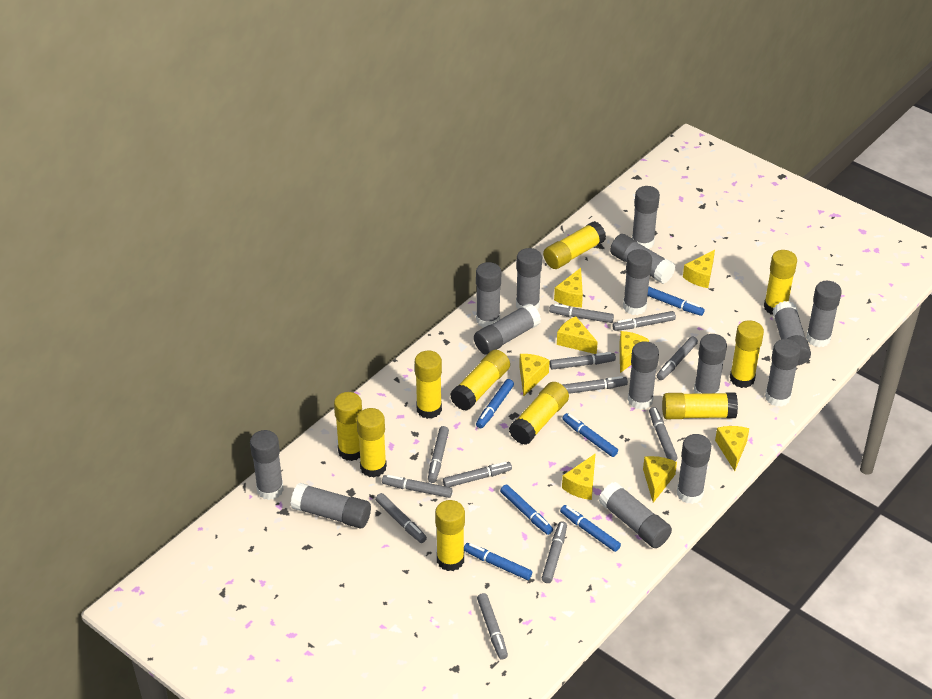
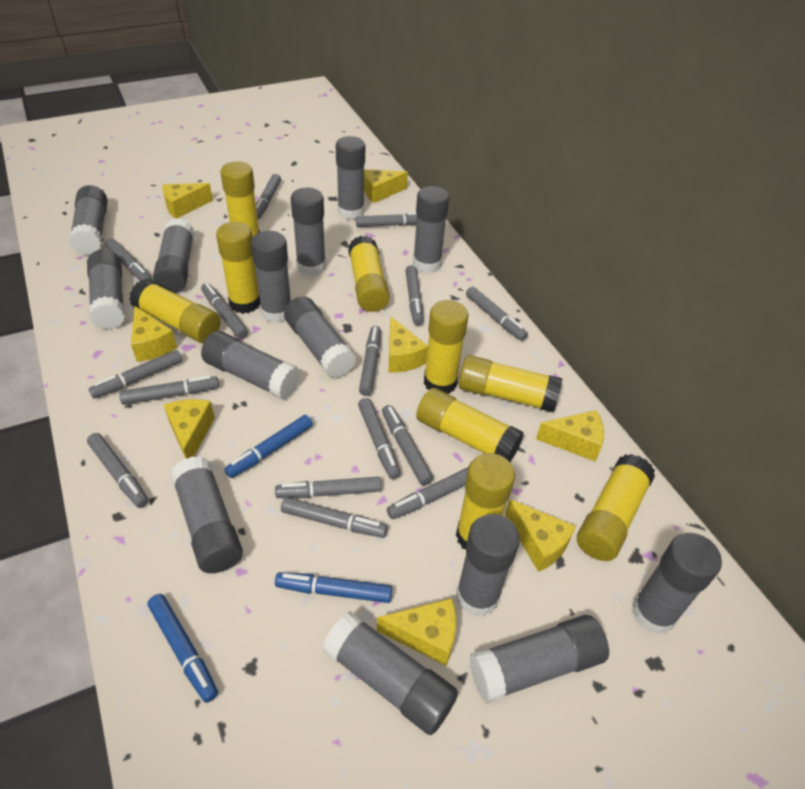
blue marker: 6 -> 3
grey glue stick: 15 -> 14
grey marker: 12 -> 15
yellow glue stick: 10 -> 9

